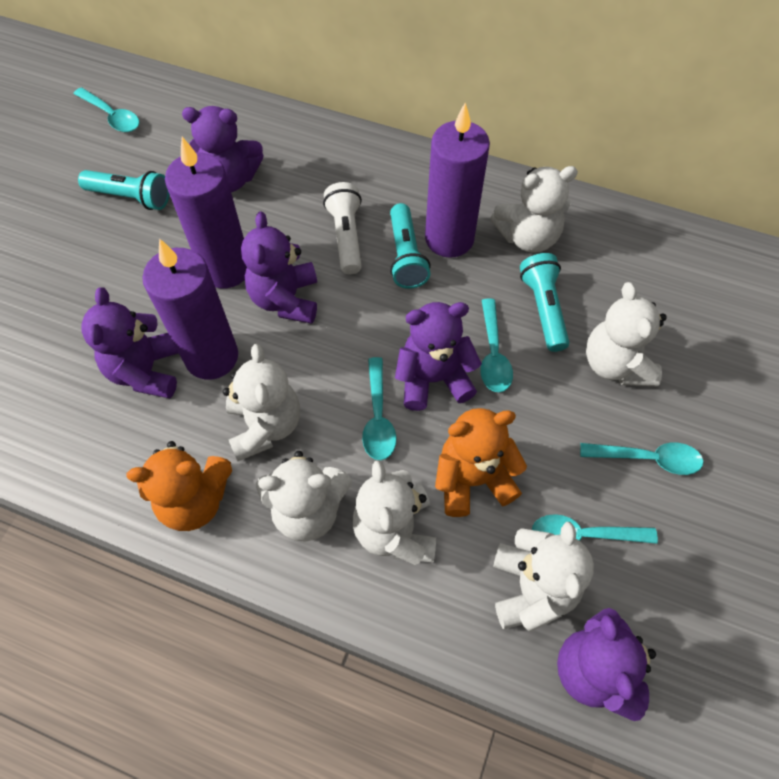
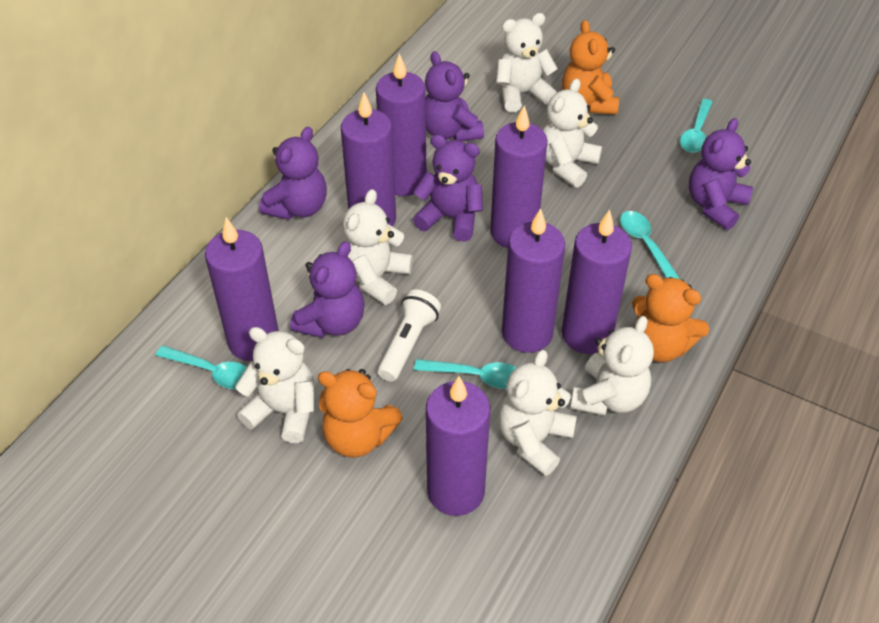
orange teddy bear: 2 -> 3
purple candle: 3 -> 7
turquoise flashlight: 3 -> 0
turquoise spoon: 5 -> 4

